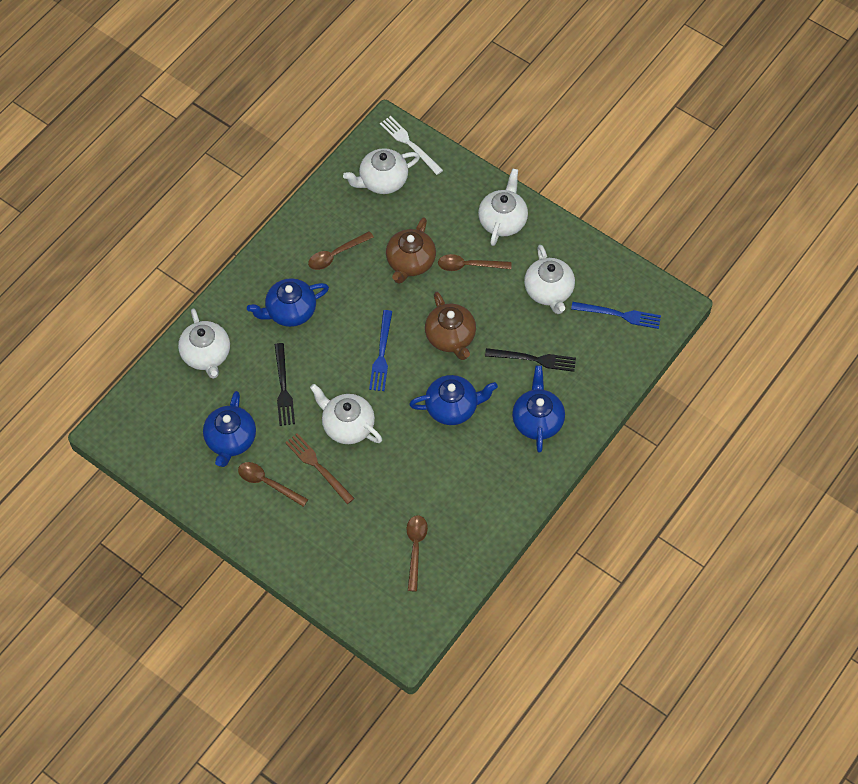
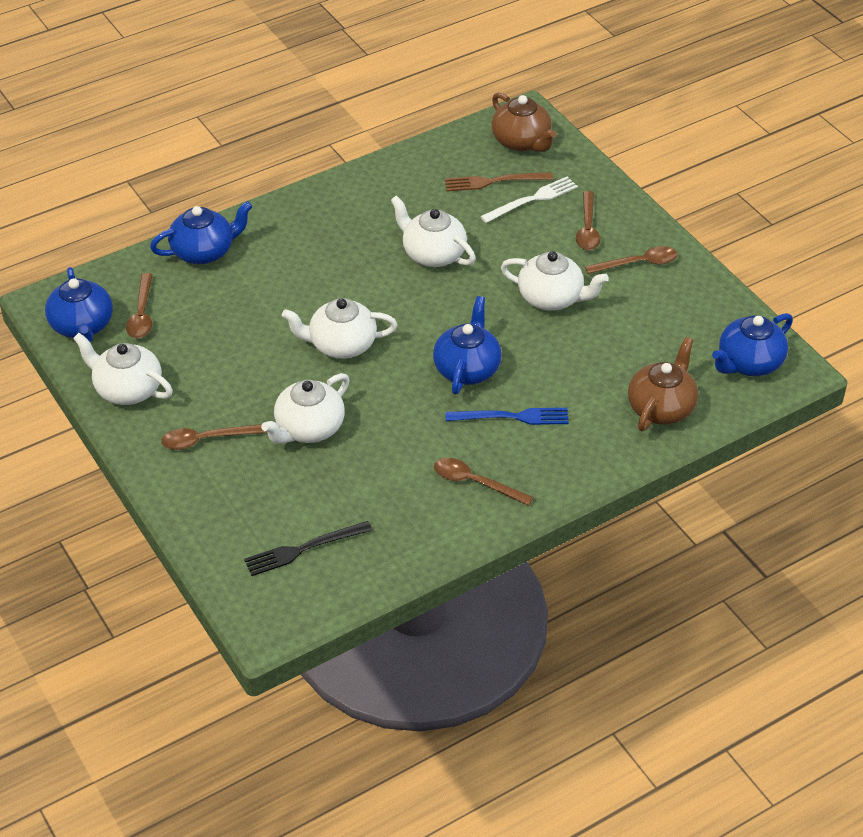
black fork: 2 -> 1
blue fork: 2 -> 1
brown spoon: 4 -> 5

